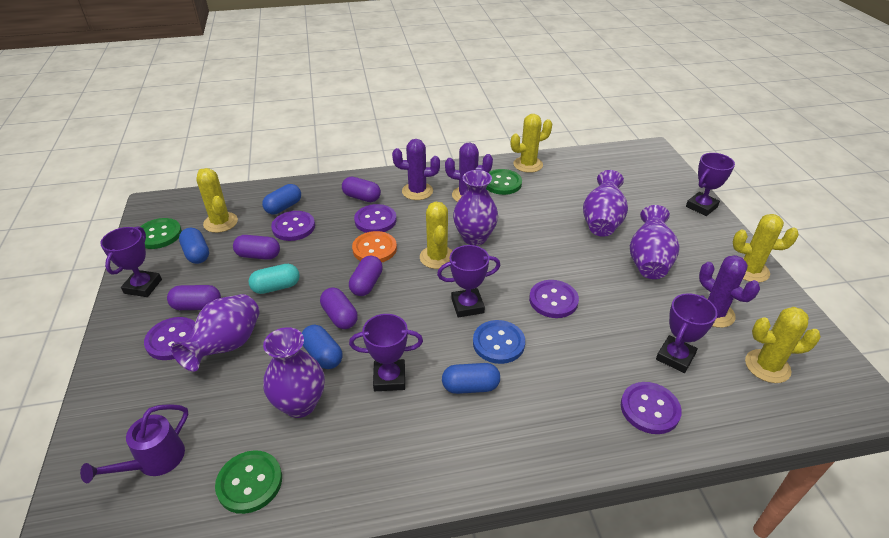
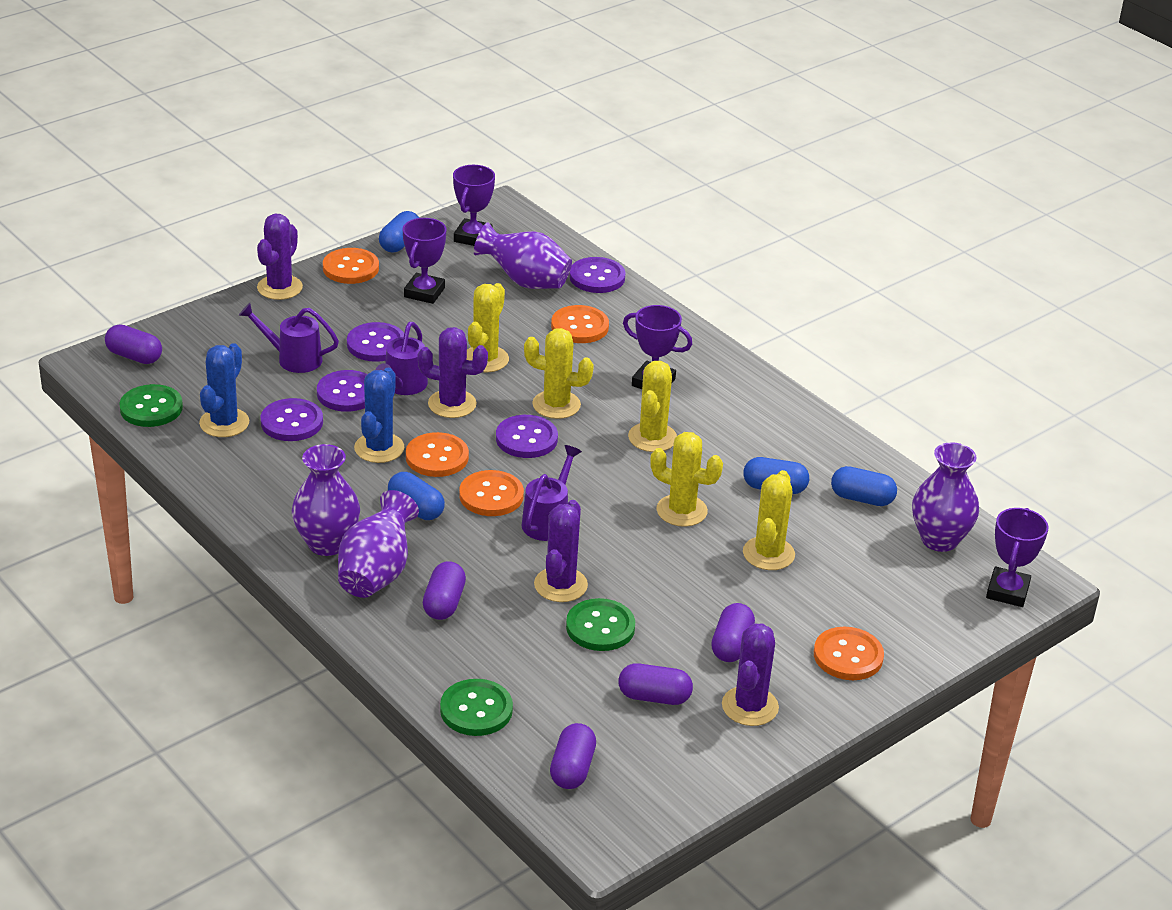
blue button: 1 -> 0
blue cactus: 0 -> 2
orange button: 1 -> 5
purple cactus: 3 -> 4
purple trophy: 5 -> 4
purple vase: 5 -> 4
purple watering can: 1 -> 3
turquoise capsule: 1 -> 0

